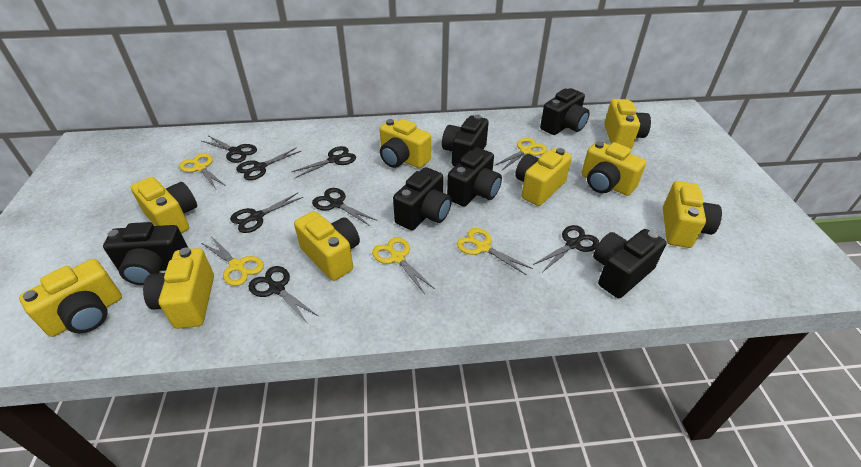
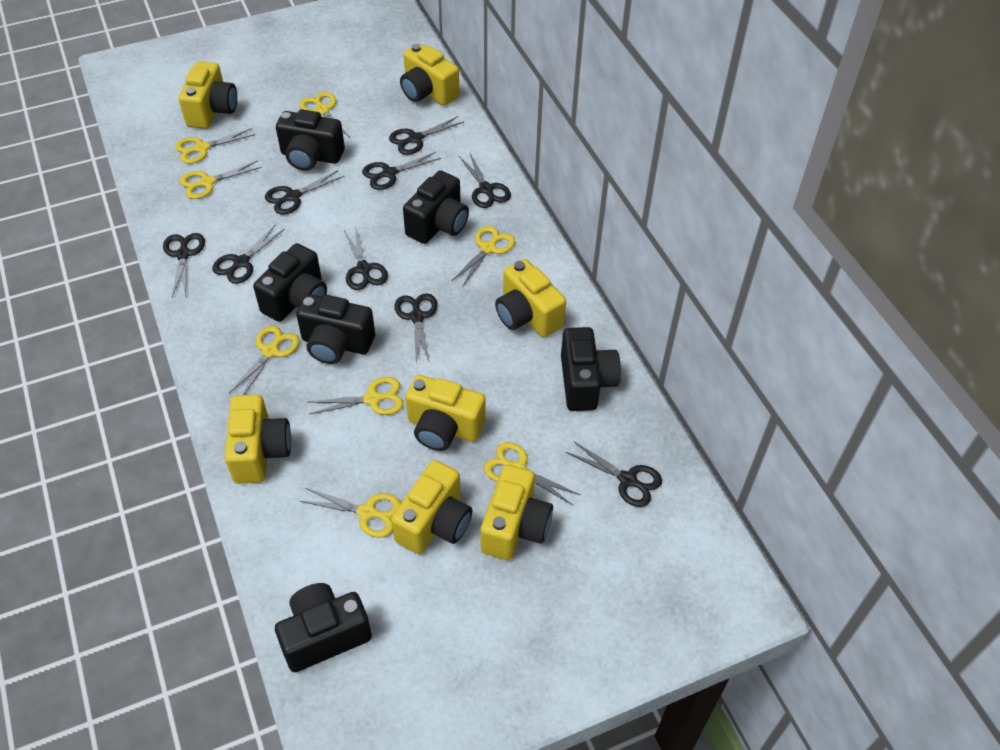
black scissors: 7 -> 9
yellow camera: 9 -> 7
yellow scissors: 5 -> 8

